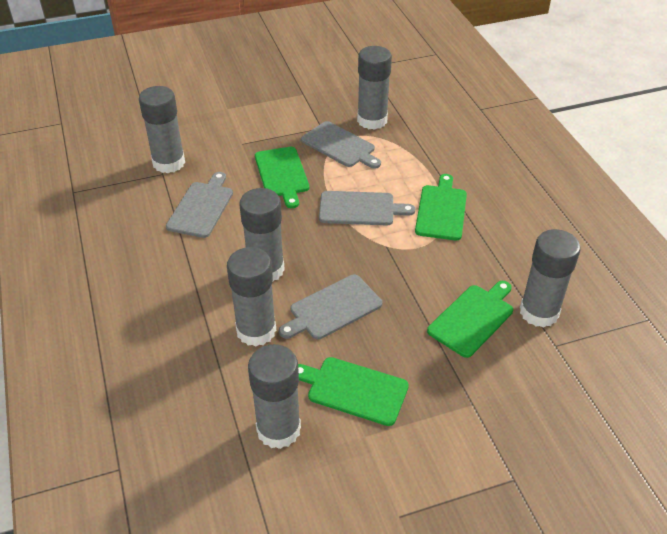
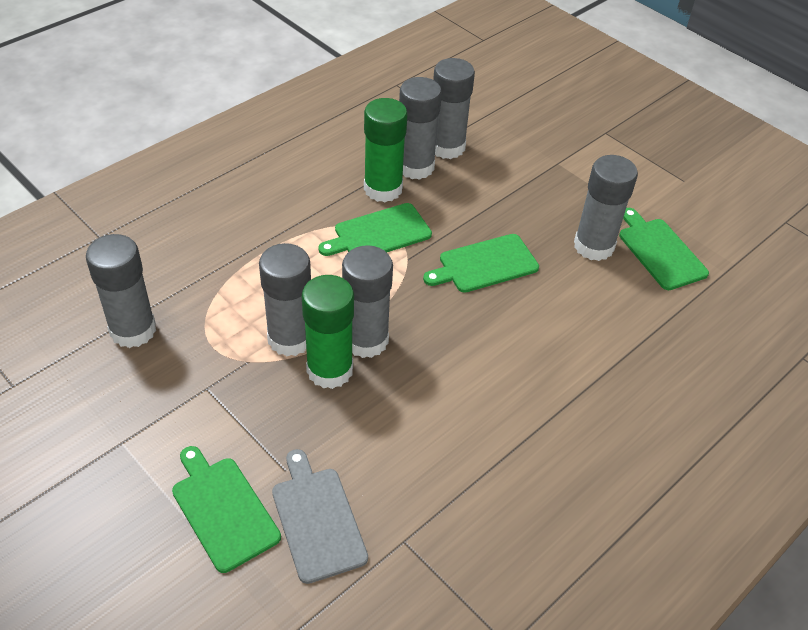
green glue stick: 0 -> 2
grey cutting board: 4 -> 1

